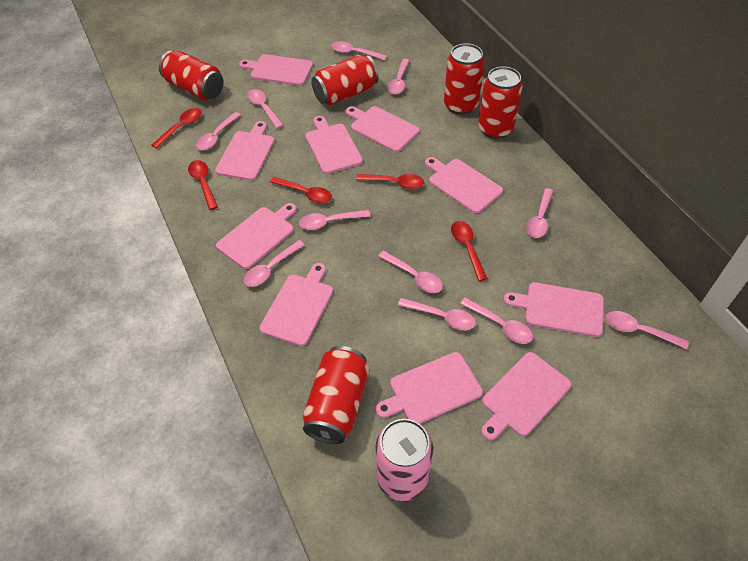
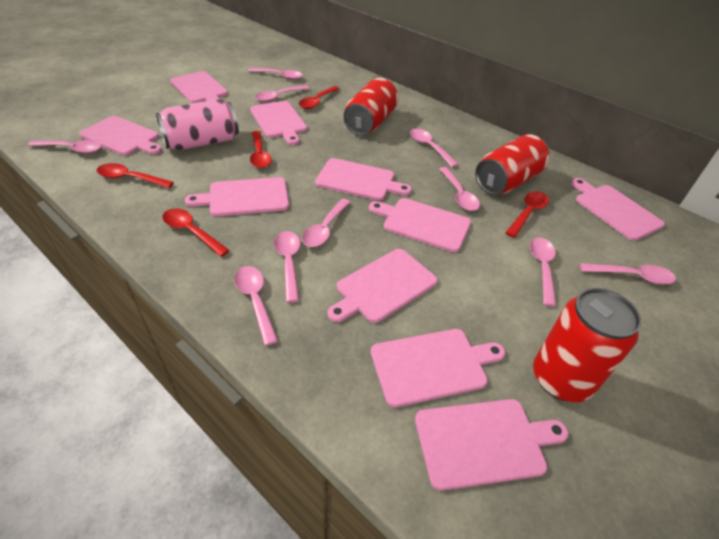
pink spoon: 11 -> 10
red can: 5 -> 3

